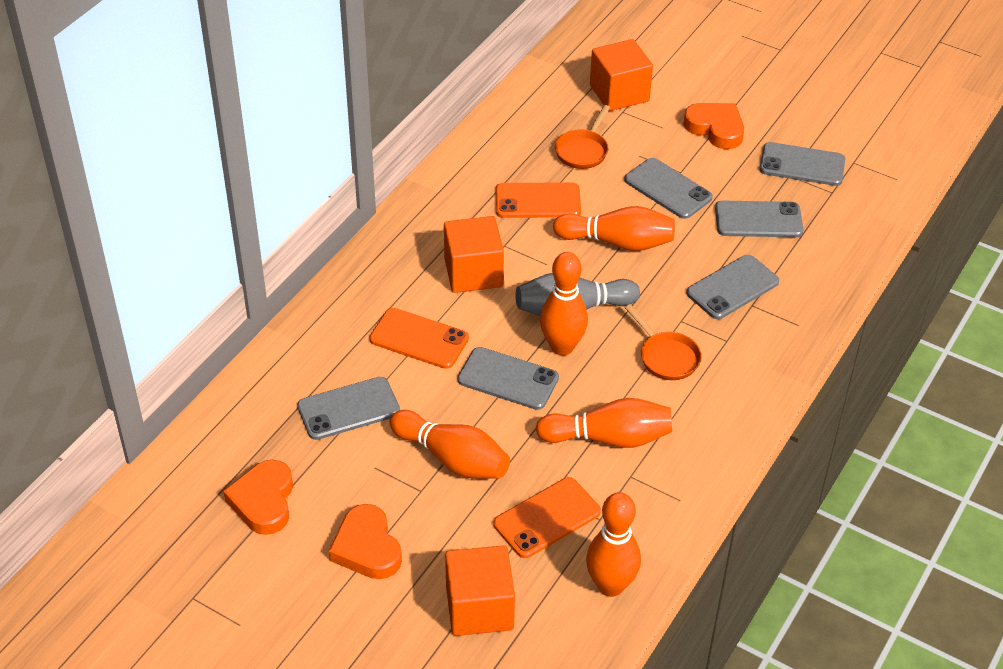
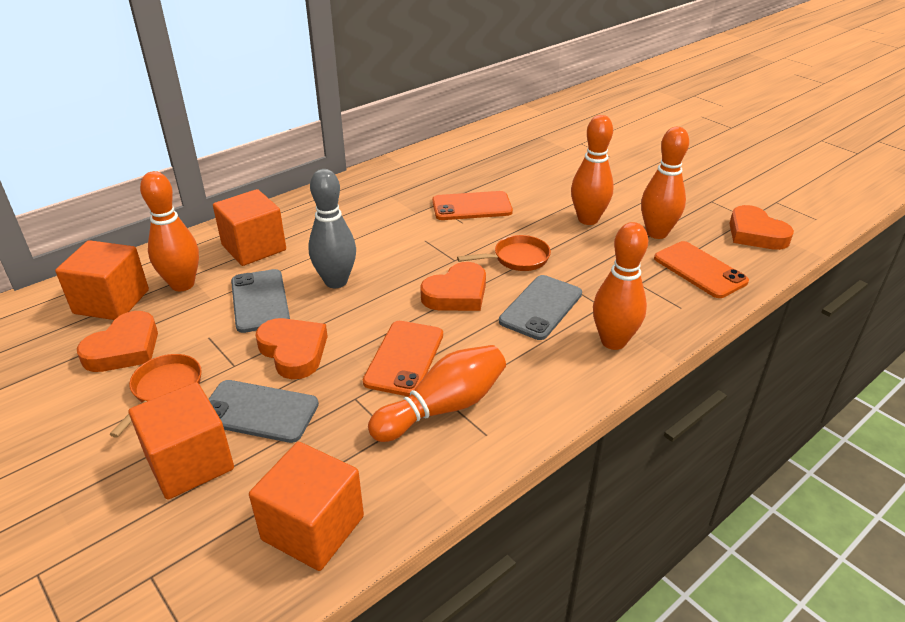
grey phone: 6 -> 3
orange cube: 3 -> 4
orange heart: 3 -> 4

